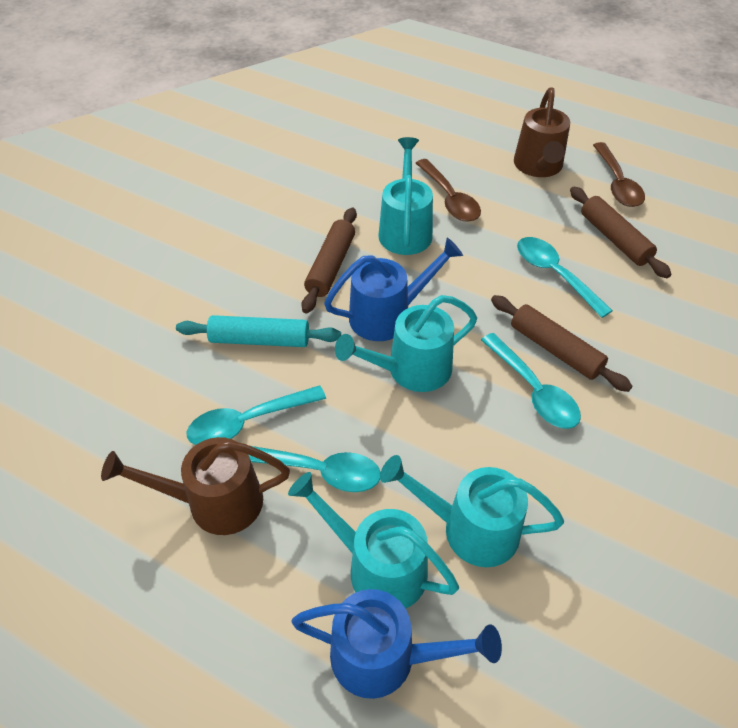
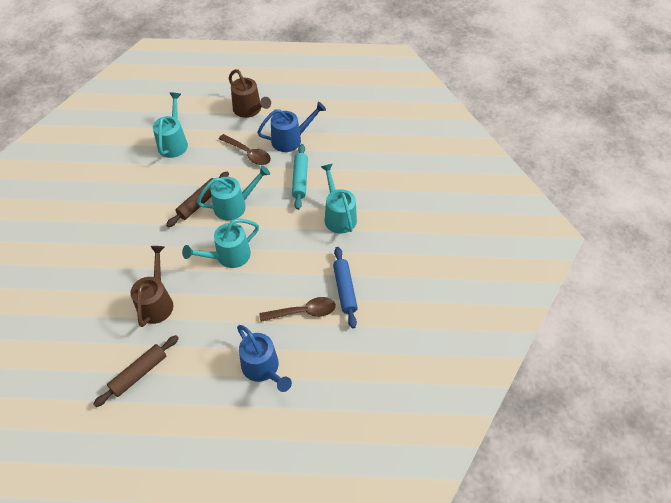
blue rolling pin: 0 -> 1
brown rolling pin: 3 -> 2
turquoise spoon: 4 -> 0

